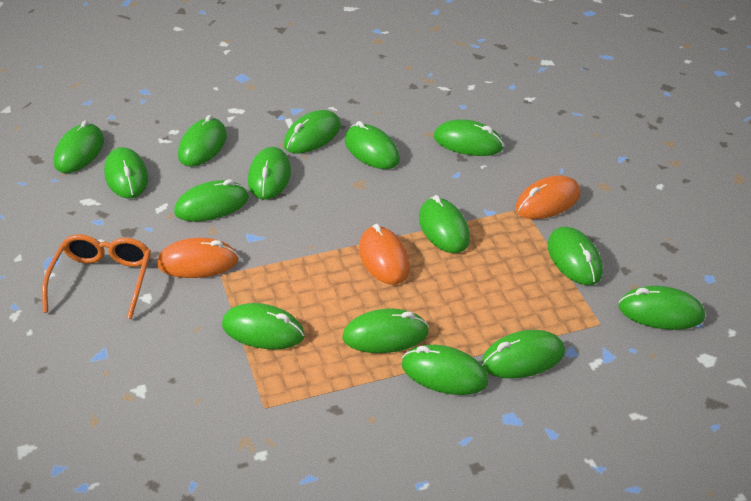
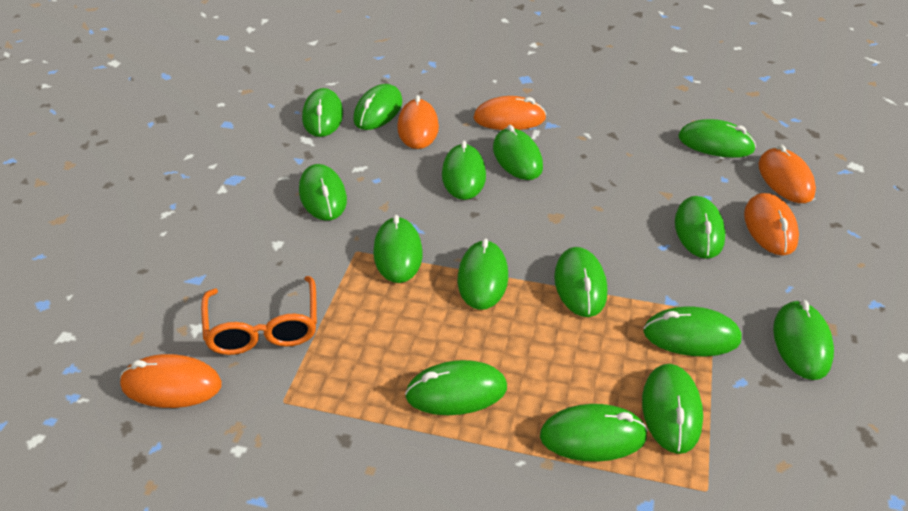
orange mouse: 3 -> 5

